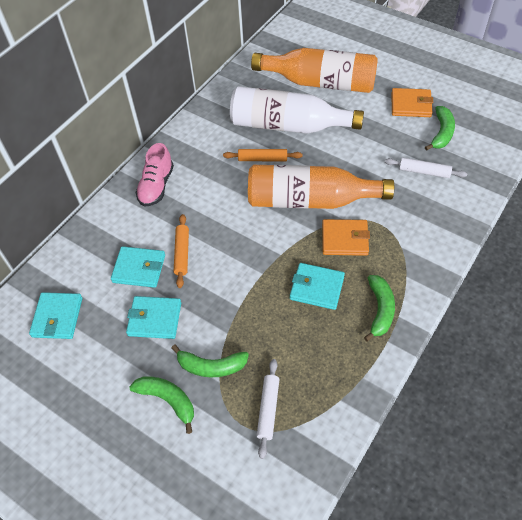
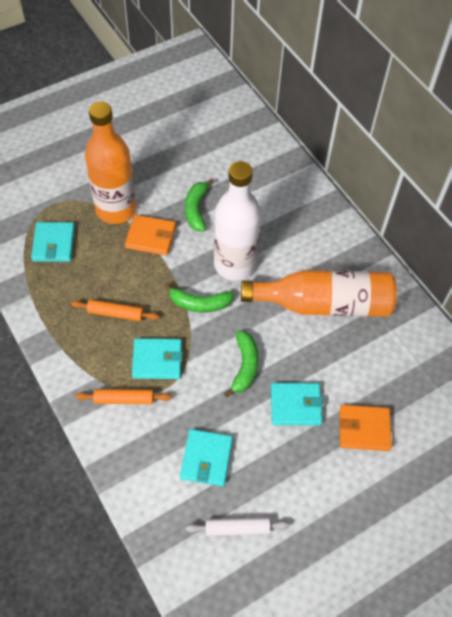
green banana: 4 -> 3
pink shoe: 1 -> 0
white rolling pin: 2 -> 1

